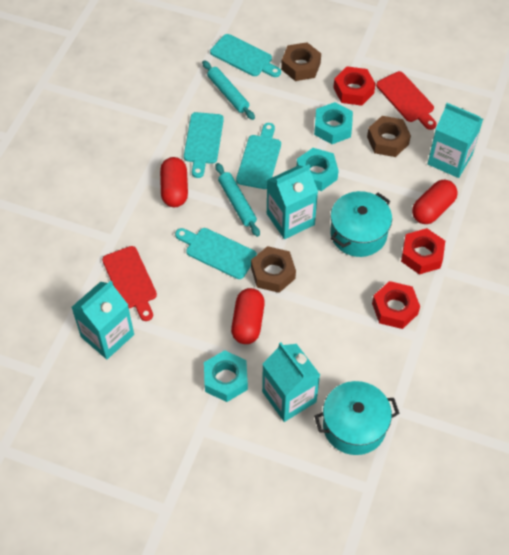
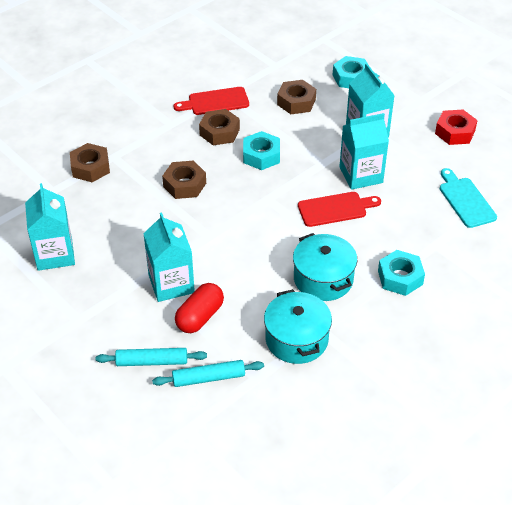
brown nut: 3 -> 4
red capsule: 3 -> 1
red nut: 3 -> 1
turquoise cutting board: 4 -> 1

